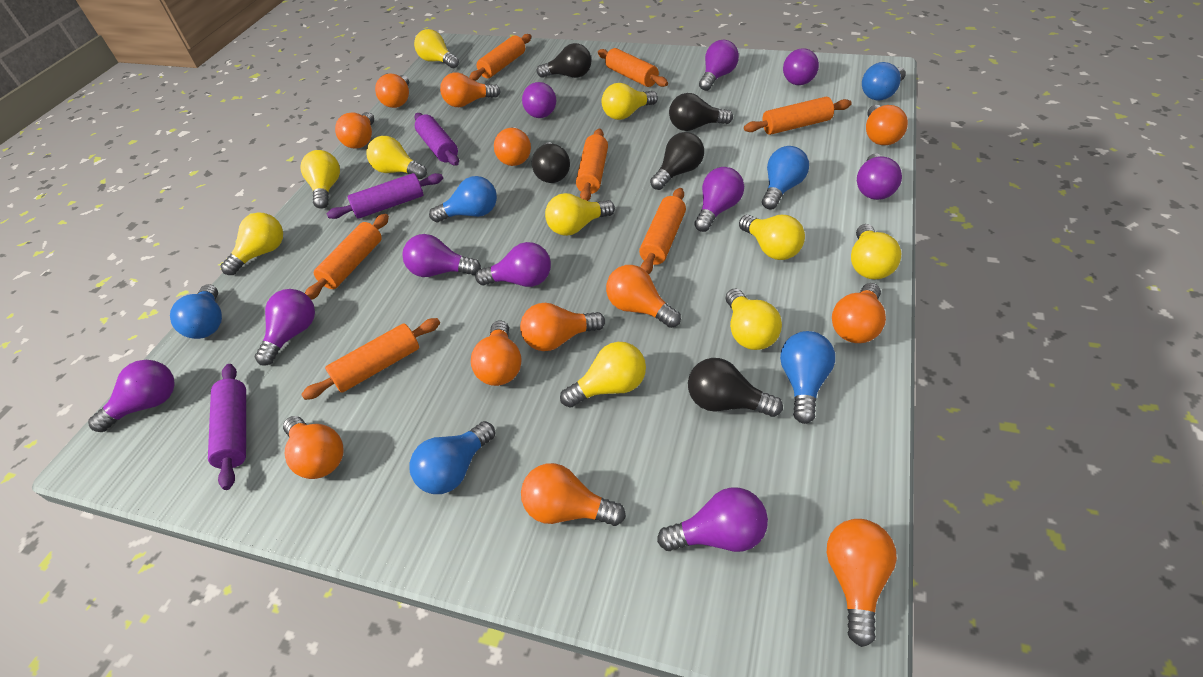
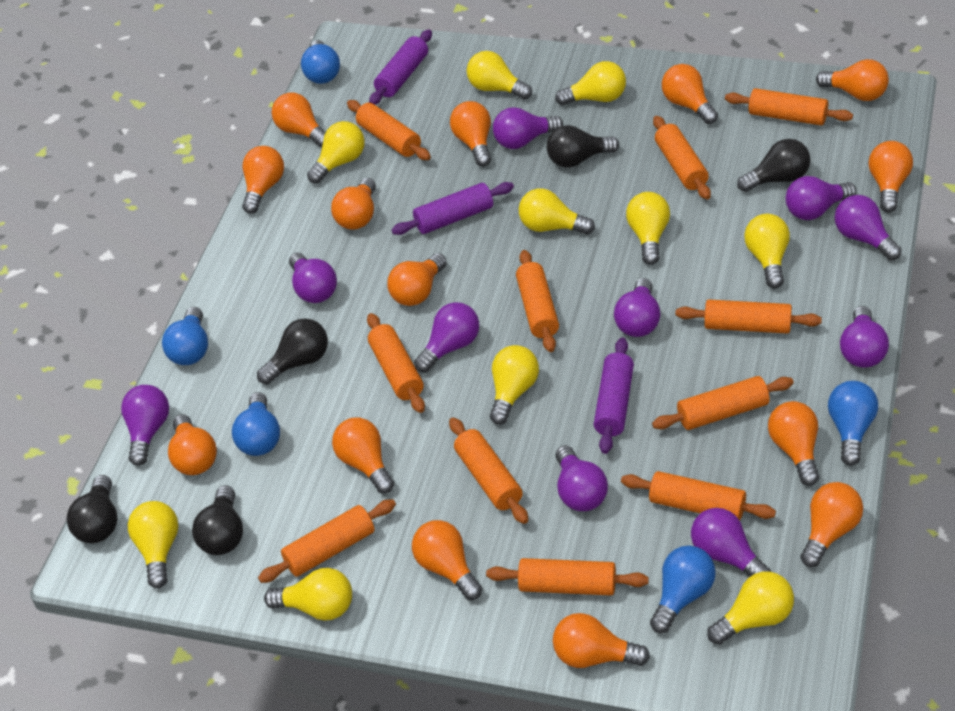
blue light bulb: 6 -> 5
orange light bulb: 12 -> 14
orange rolling pin: 7 -> 11

